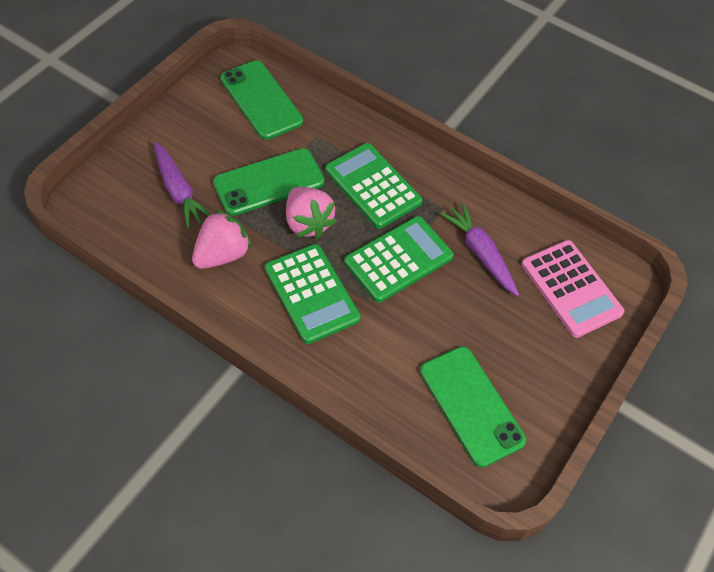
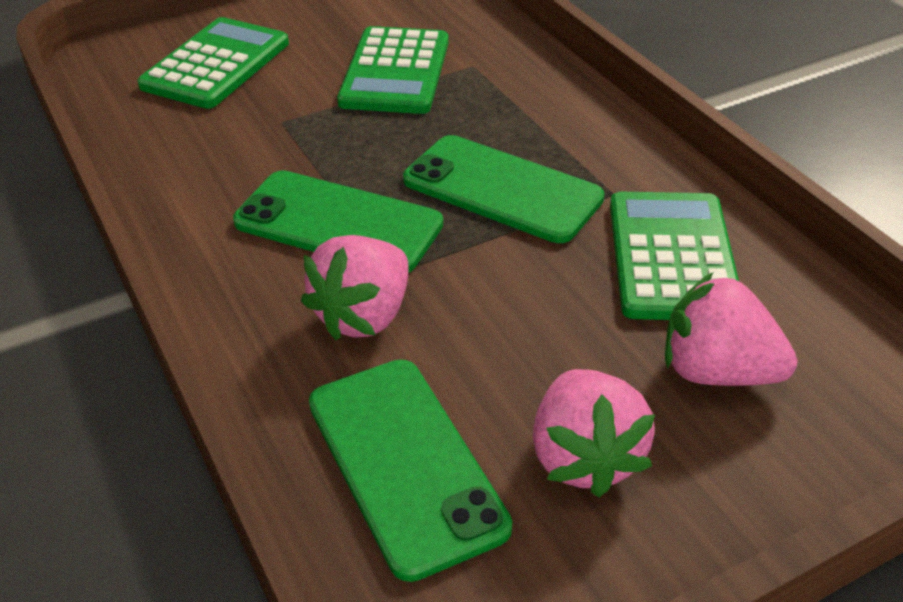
pink calculator: 1 -> 0
pink strawberry: 2 -> 3
purple carrot: 2 -> 0

